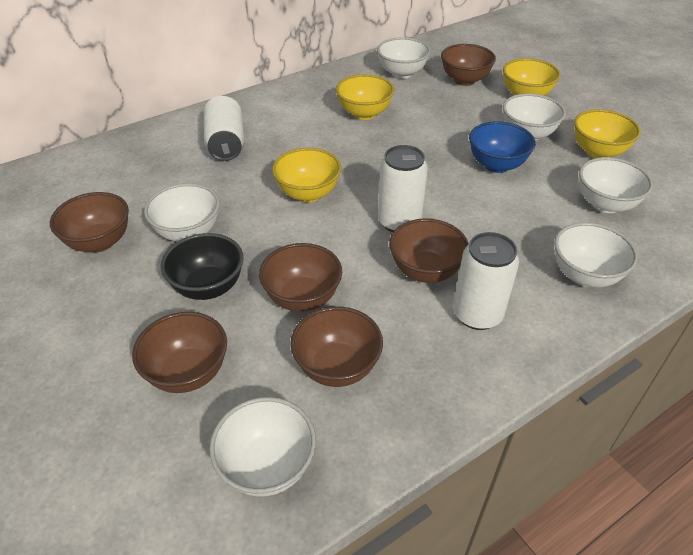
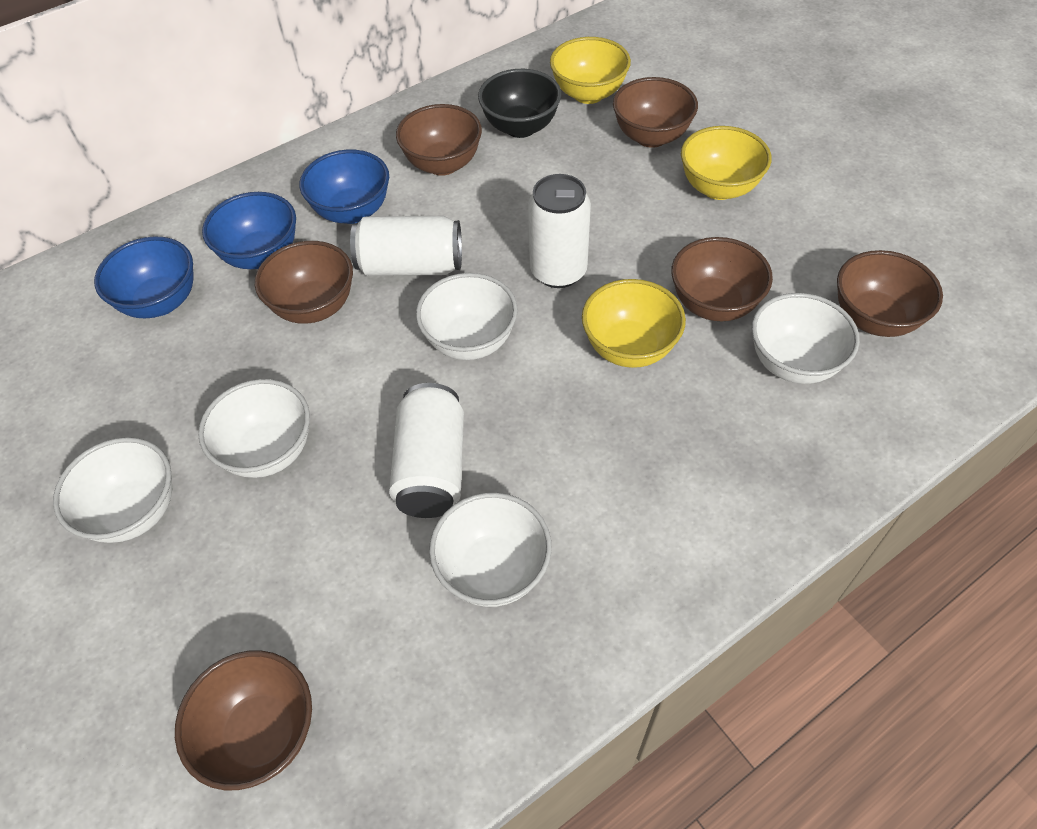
blue bowl: 1 -> 3
white bowl: 6 -> 5
yellow bowl: 4 -> 3

